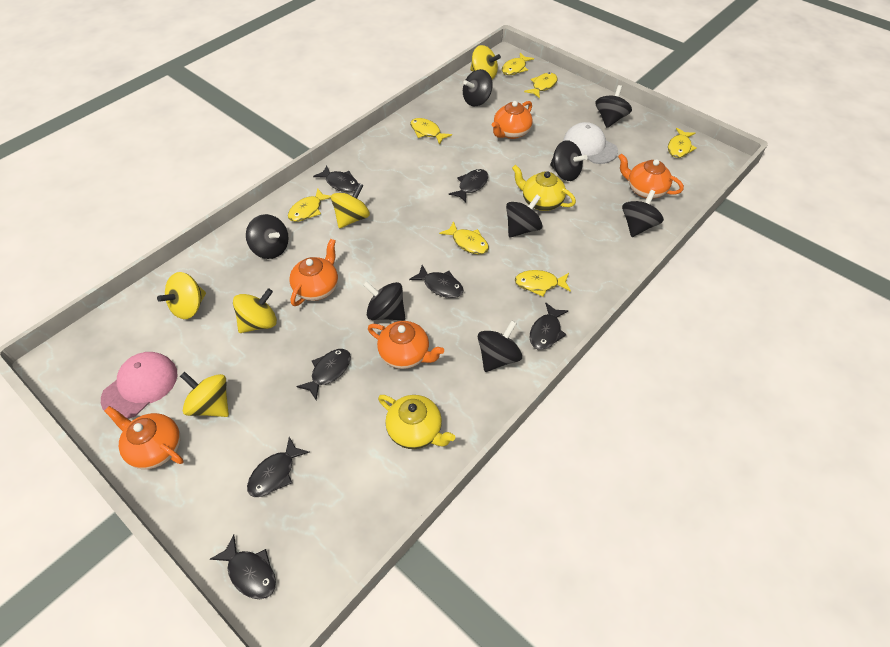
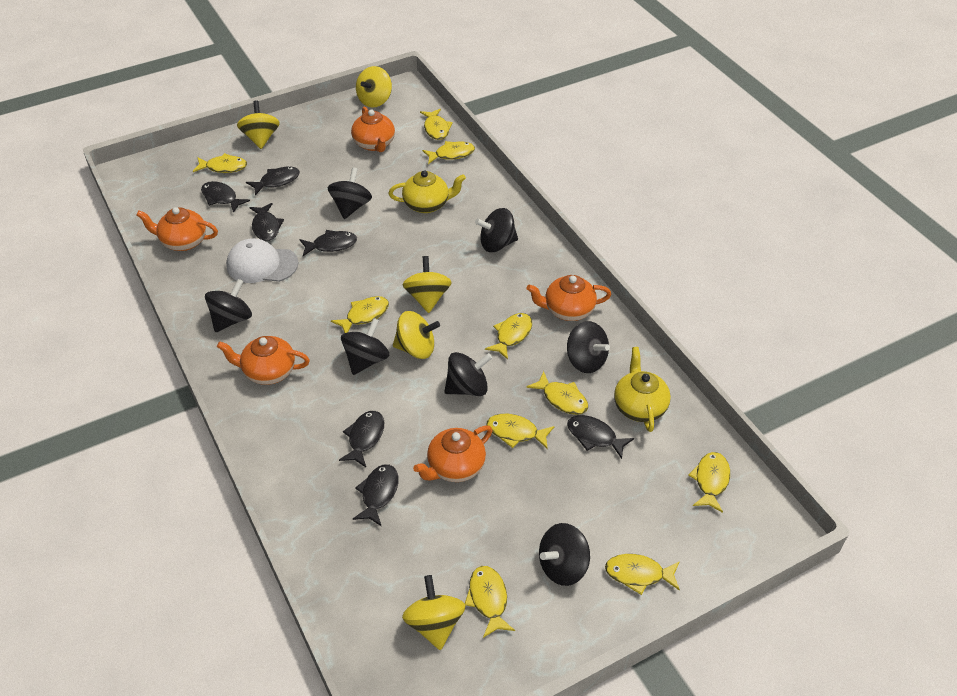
black spinning top: 8 -> 7
pink cap: 1 -> 0
yellow fish: 7 -> 10

